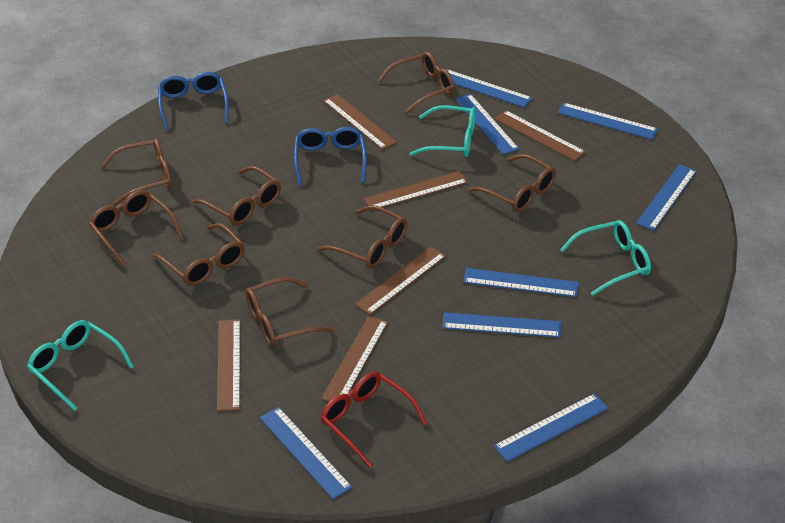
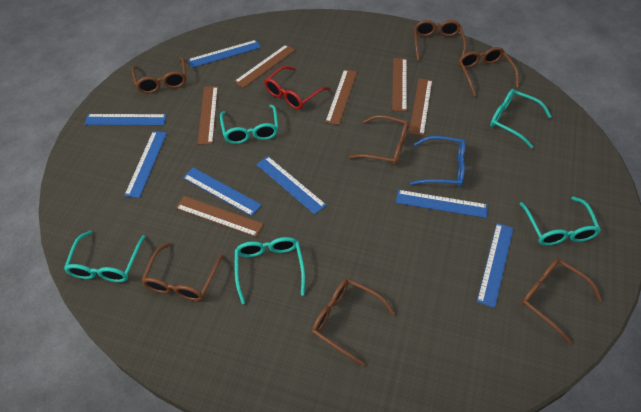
blue glasses: 2 -> 1
blue ruler: 8 -> 7
brown glasses: 8 -> 7
turquoise glasses: 3 -> 5

